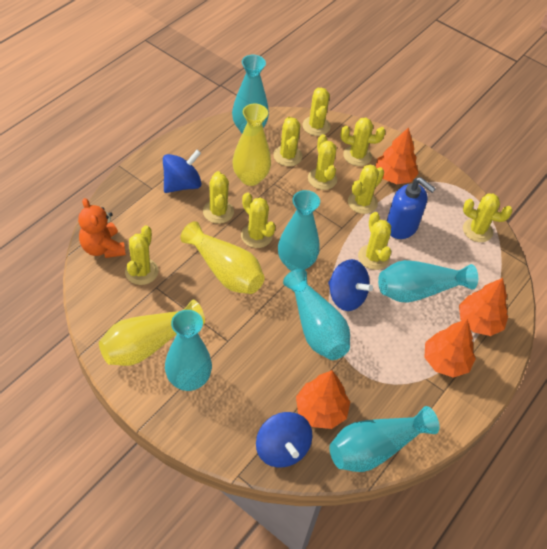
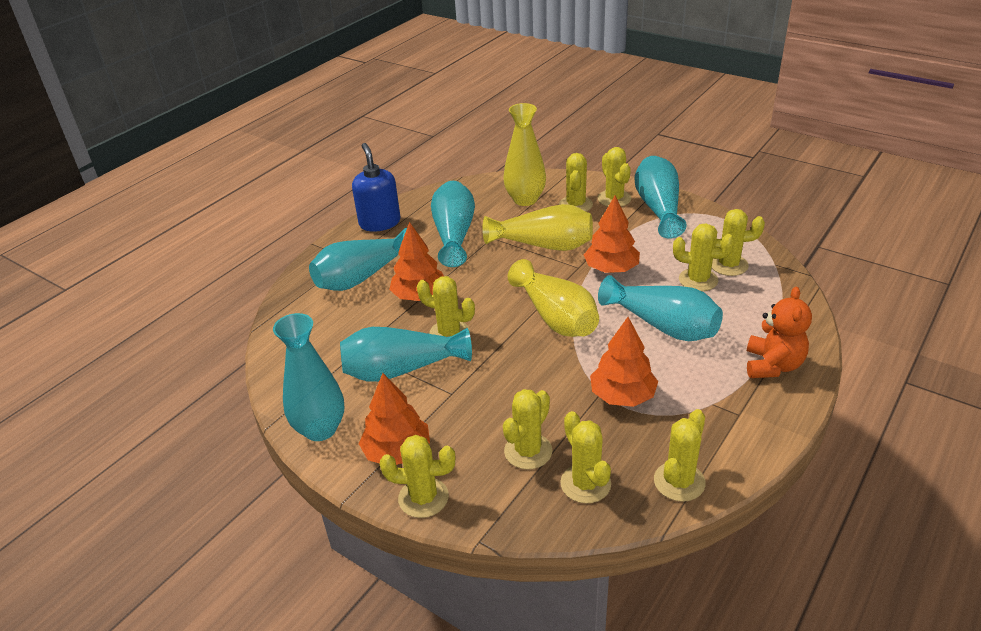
blue spinning top: 3 -> 0
yellow cactus: 10 -> 9

